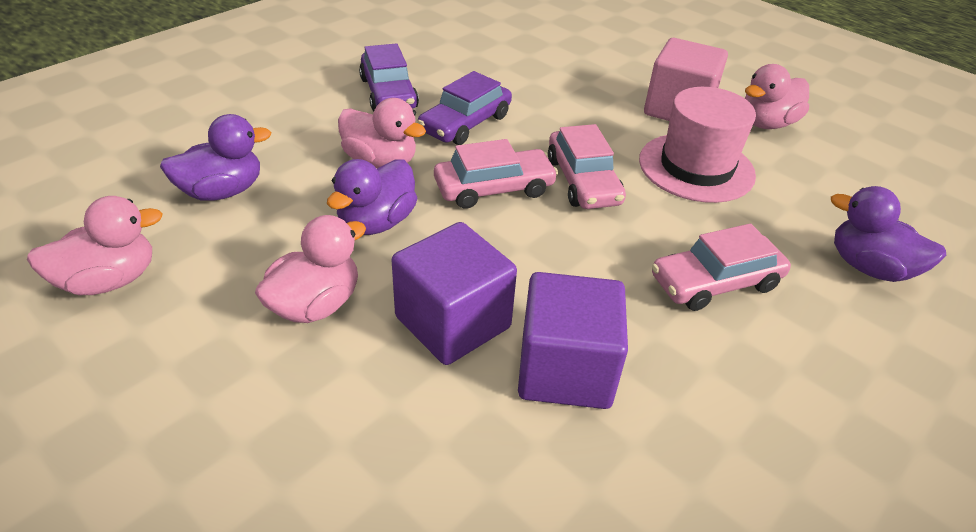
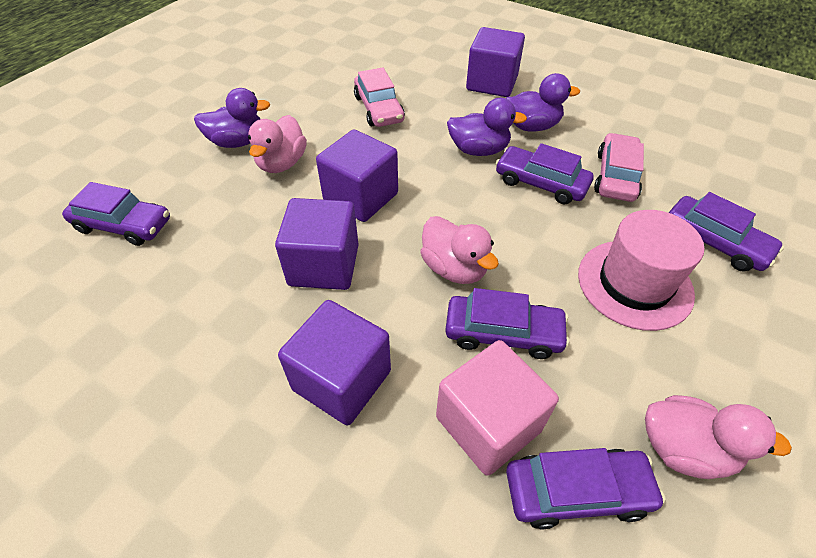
pink car: 3 -> 2
pink duck: 4 -> 3
purple car: 2 -> 5
purple cube: 2 -> 4

